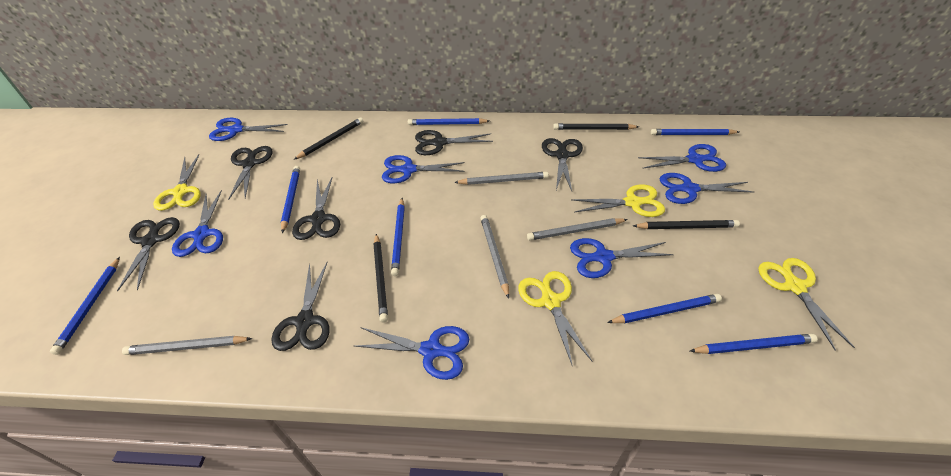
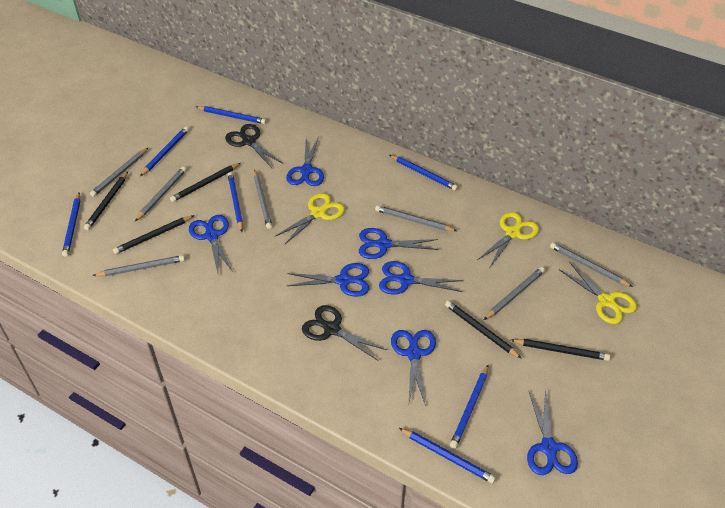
black pencil: 4 -> 5
black scissors: 6 -> 2
grey pencil: 4 -> 7
yellow scissors: 4 -> 3

